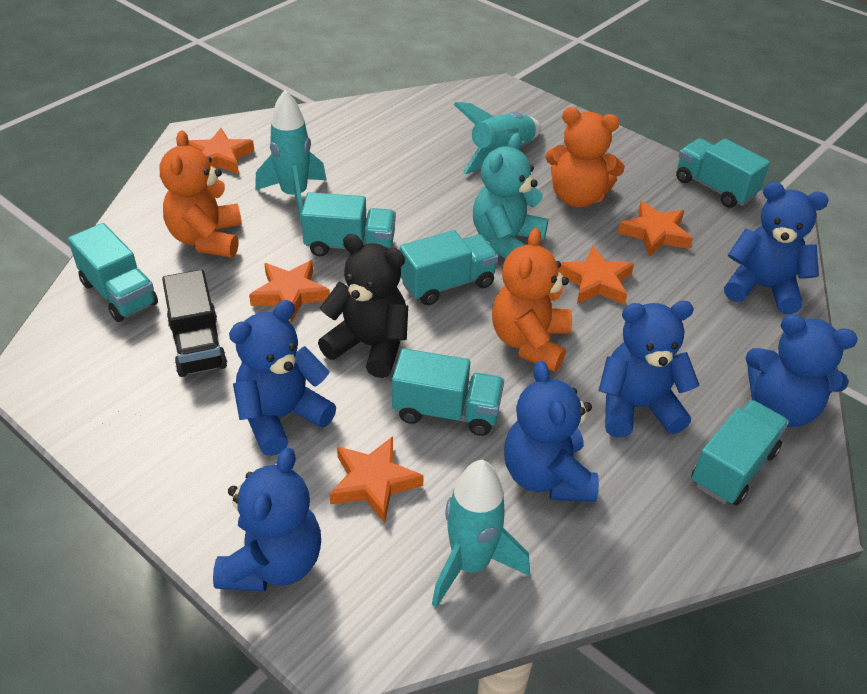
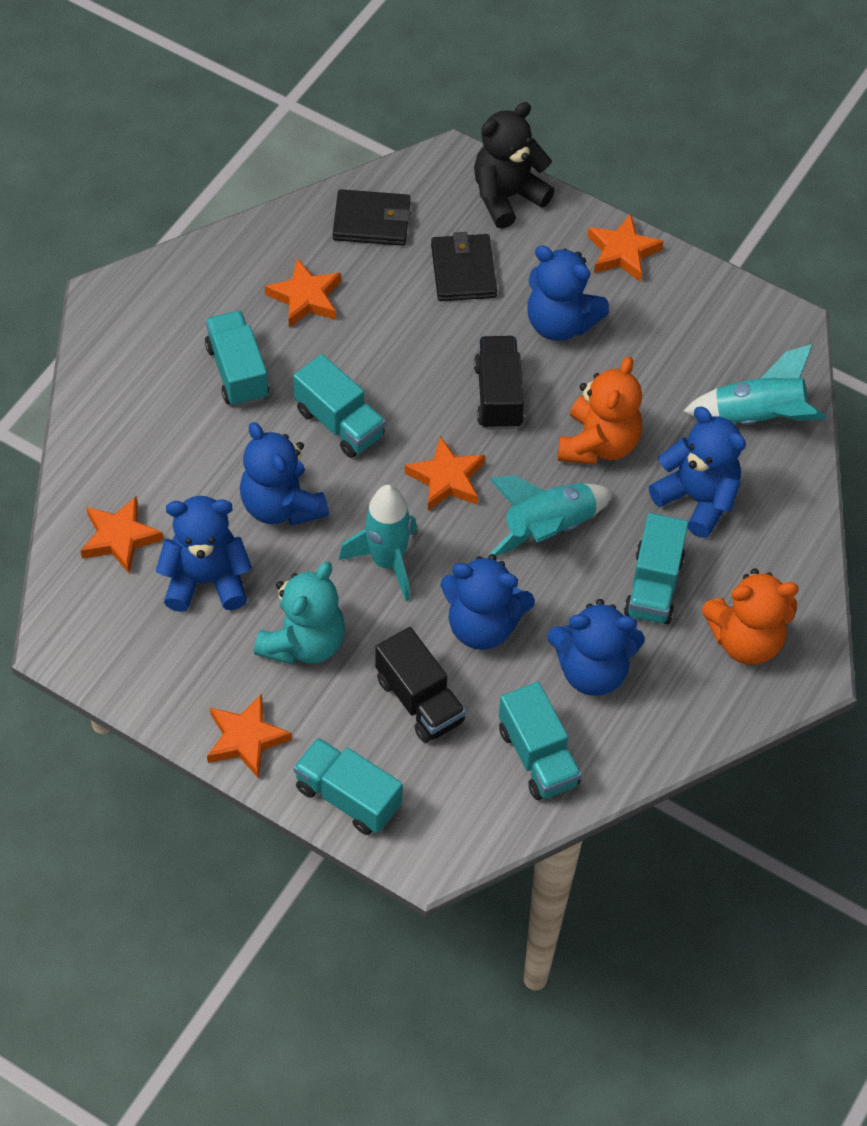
black truck: 1 -> 2
black wallet: 0 -> 2
orange teddy bear: 3 -> 2
turquoise truck: 6 -> 5

